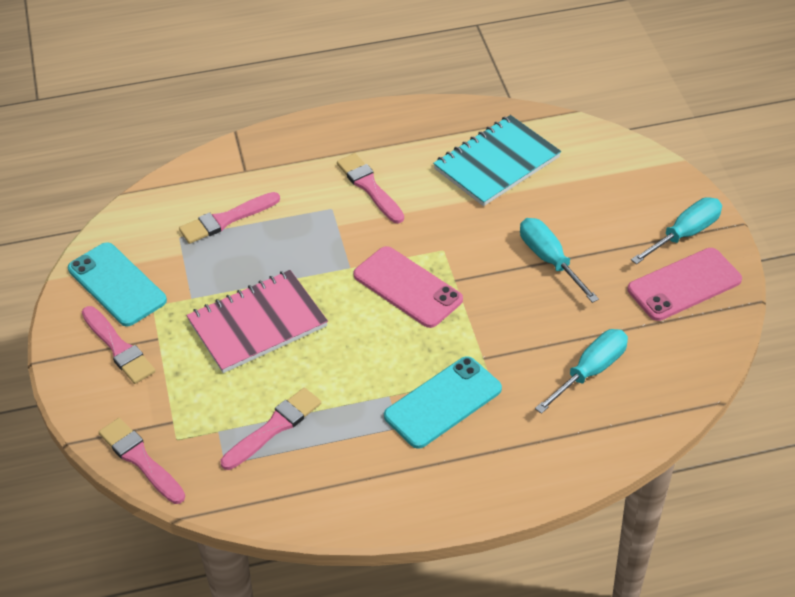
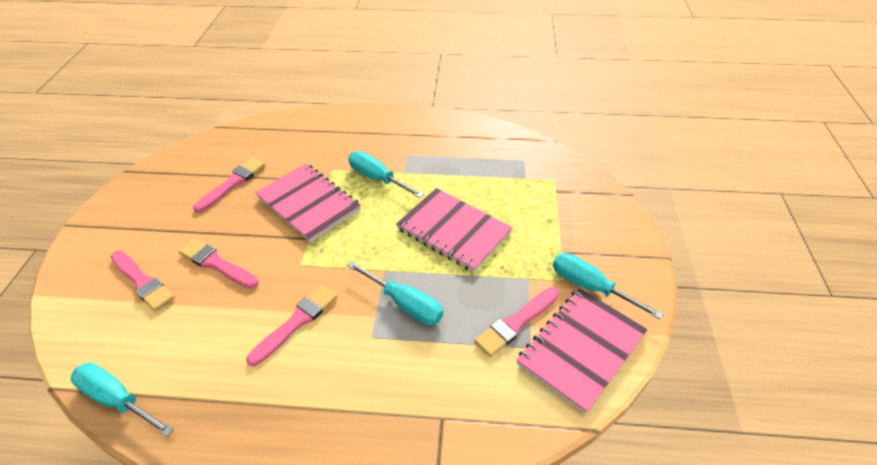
pink notebook: 1 -> 3
pink phone: 2 -> 0
turquoise notebook: 1 -> 0
turquoise phone: 2 -> 0
turquoise screwdriver: 3 -> 4

